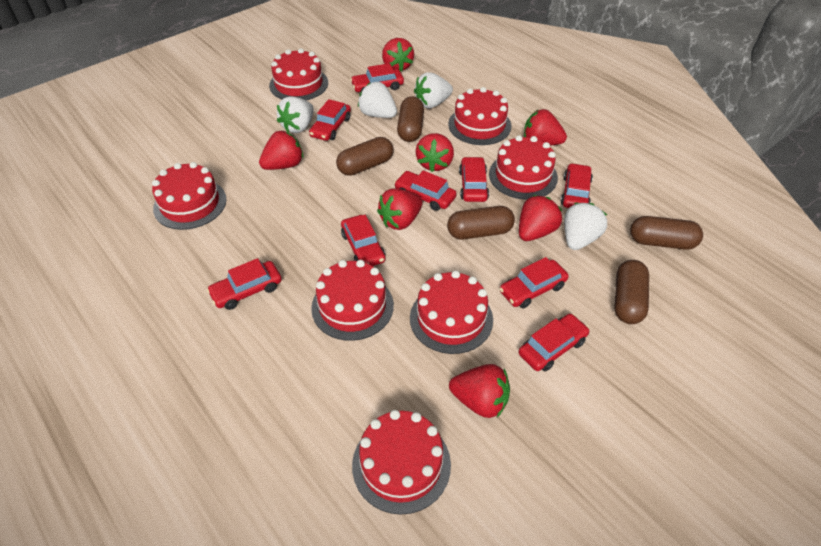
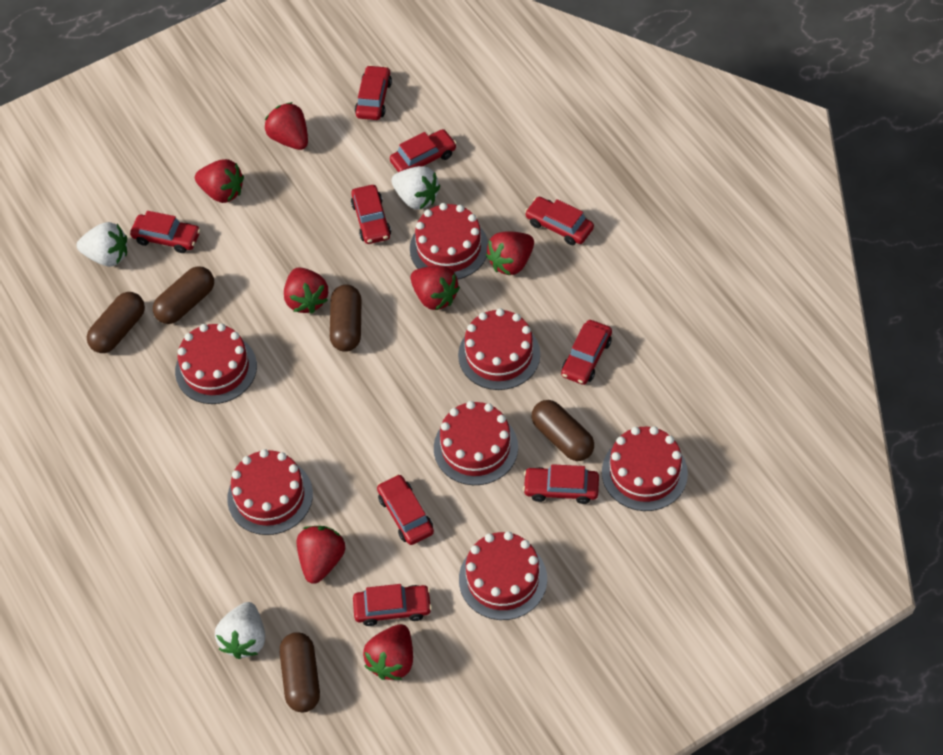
white strawberry: 4 -> 3

